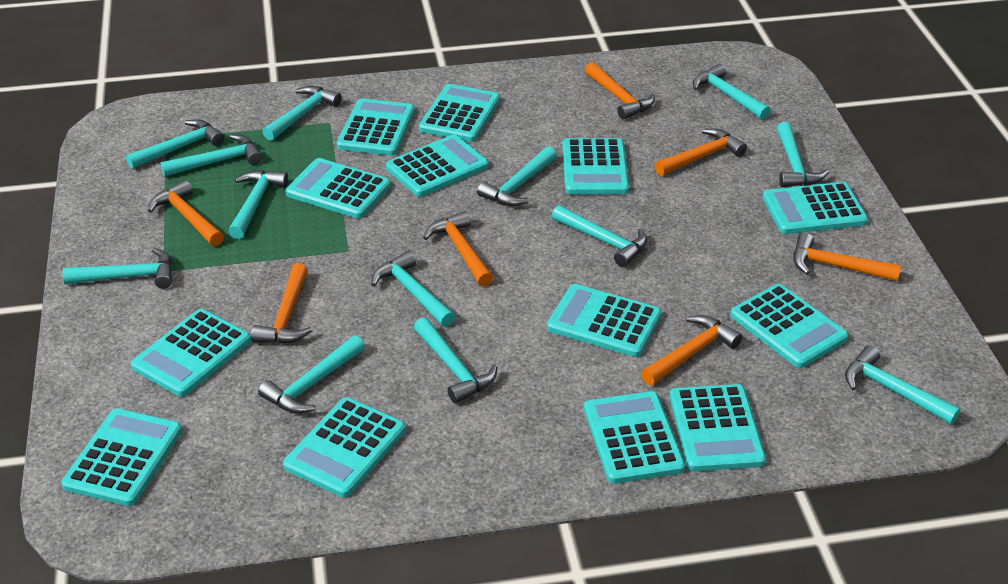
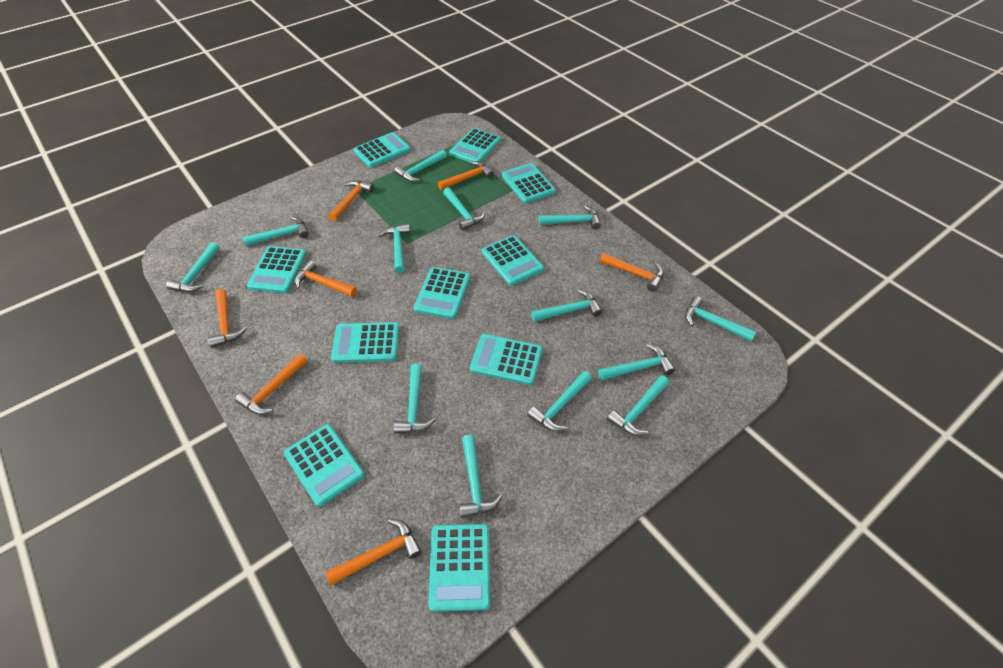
turquoise calculator: 13 -> 10

